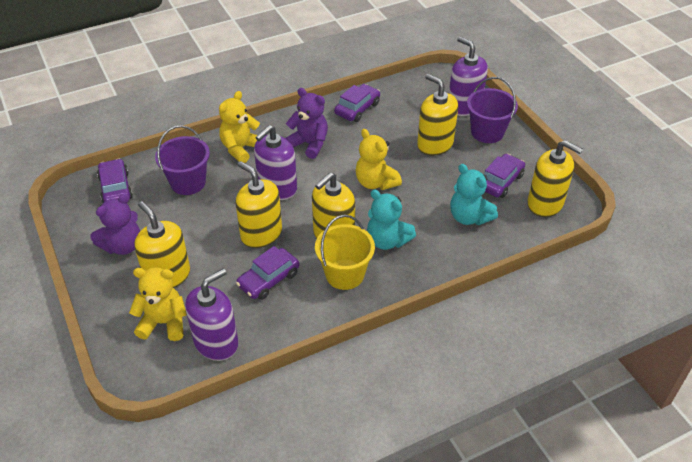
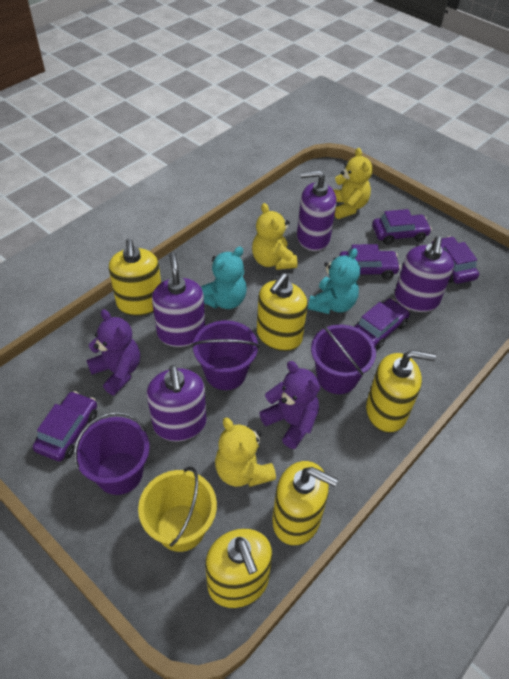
purple bucket: 2 -> 3
purple car: 4 -> 5
purple soap dispenser: 3 -> 4

